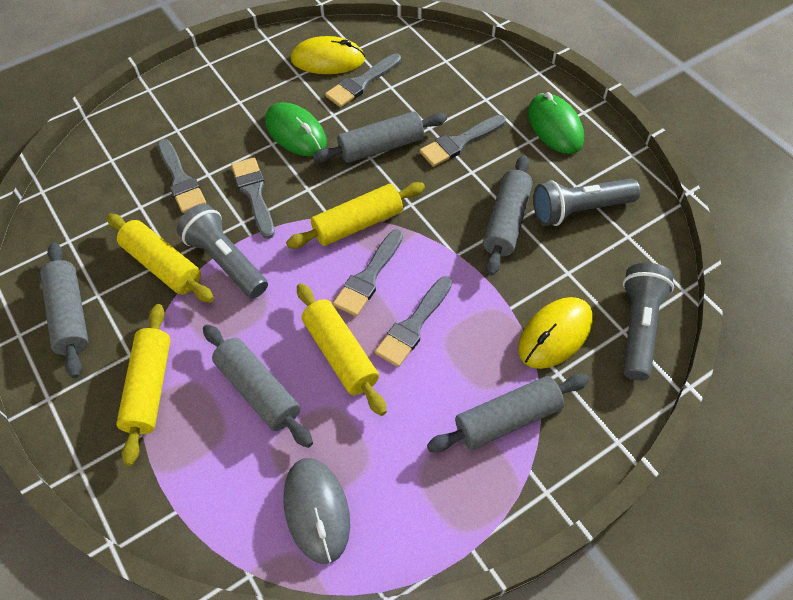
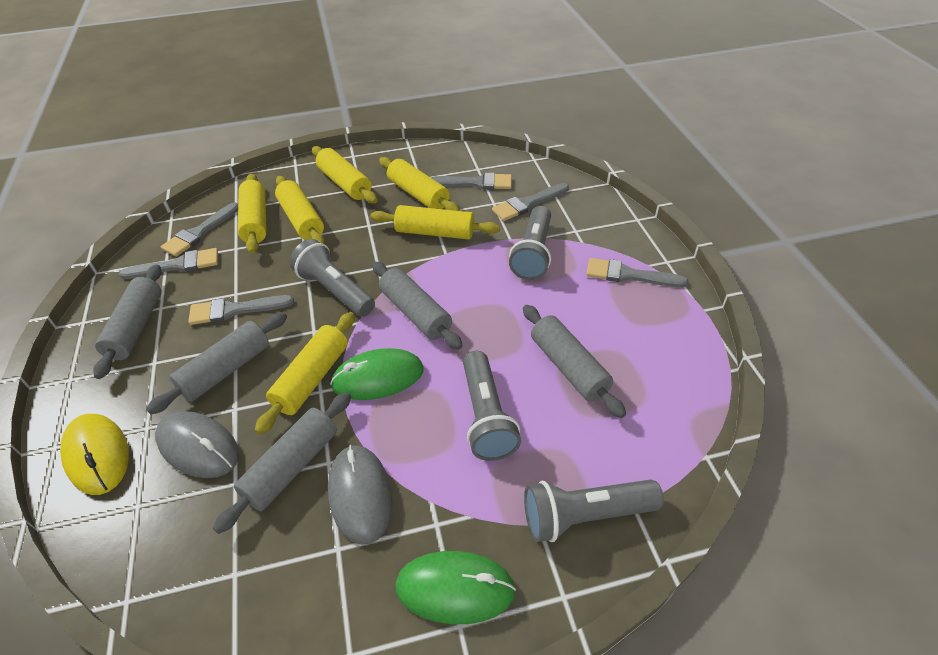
grey flashlight: 3 -> 4
grey mouse: 1 -> 2
yellow mouse: 2 -> 1
yellow rolling pin: 4 -> 6

